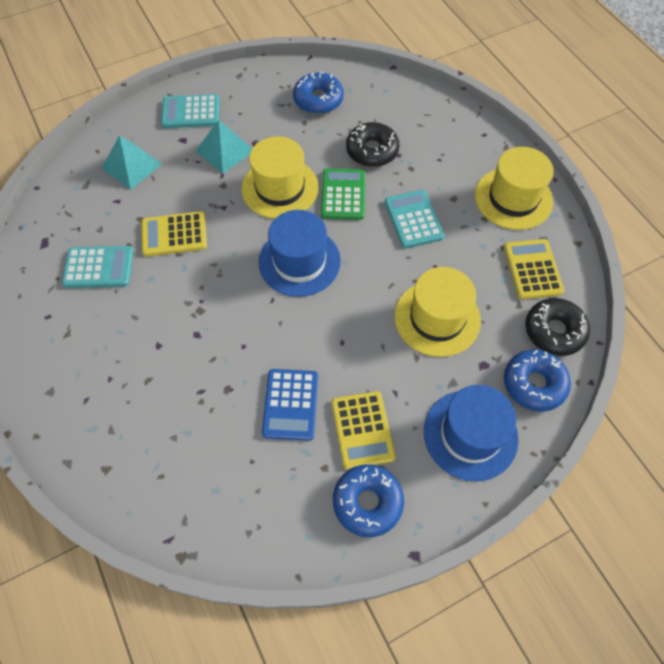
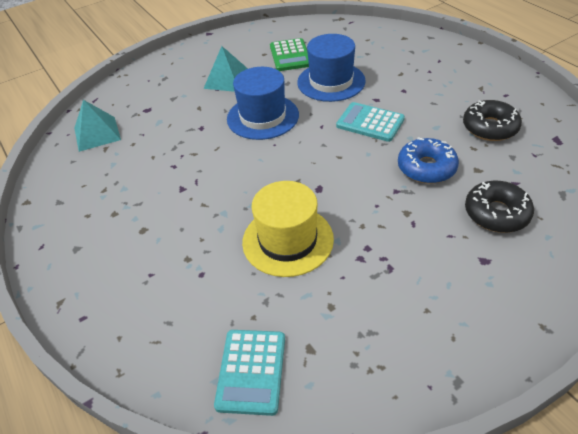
blue calculator: 1 -> 0
blue donut: 3 -> 1
turquoise calculator: 3 -> 2
yellow calculator: 3 -> 0
yellow hat: 3 -> 1

